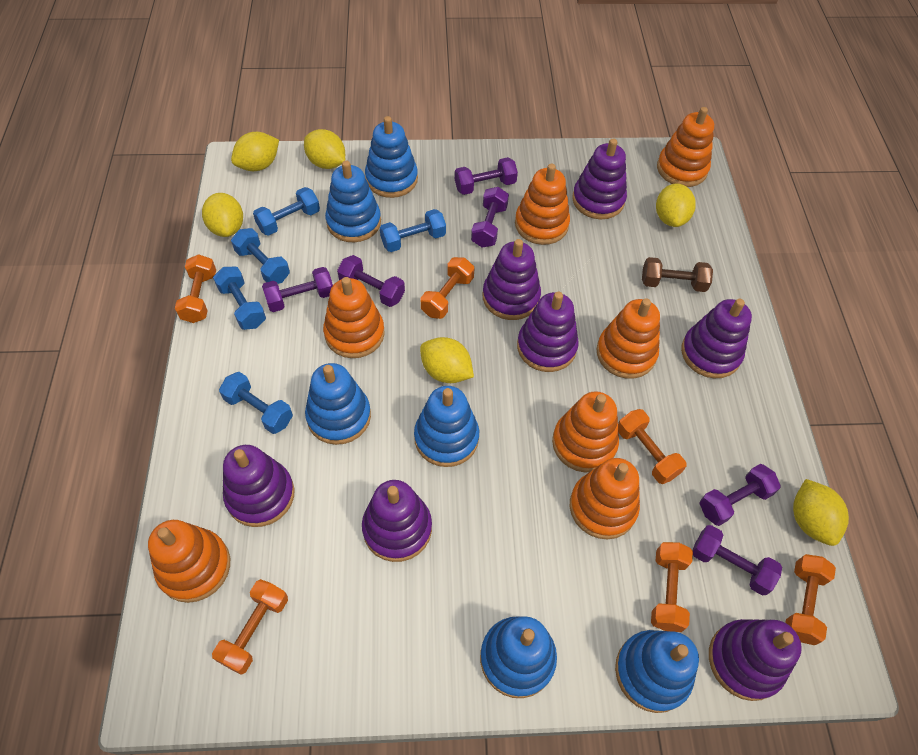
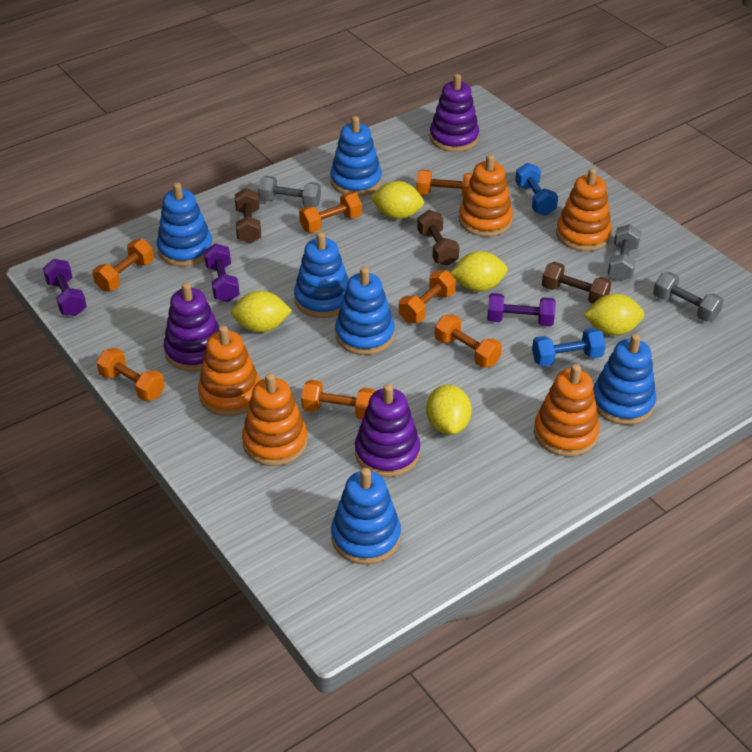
blue dumbbell: 5 -> 2
brown dumbbell: 1 -> 3
grey dumbbell: 0 -> 3
orange dumbbell: 6 -> 7
orange stacking toy: 7 -> 5
purple dumbbell: 6 -> 3
purple stacking toy: 7 -> 3
yellow lemon: 6 -> 5

